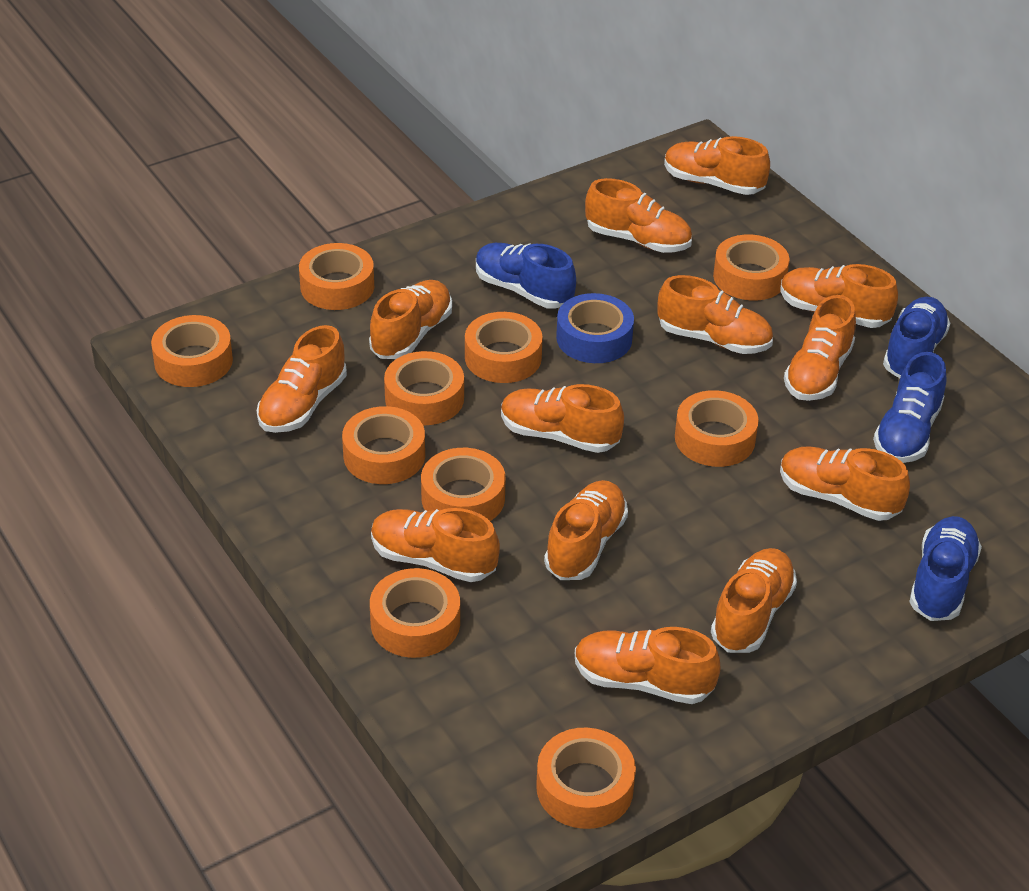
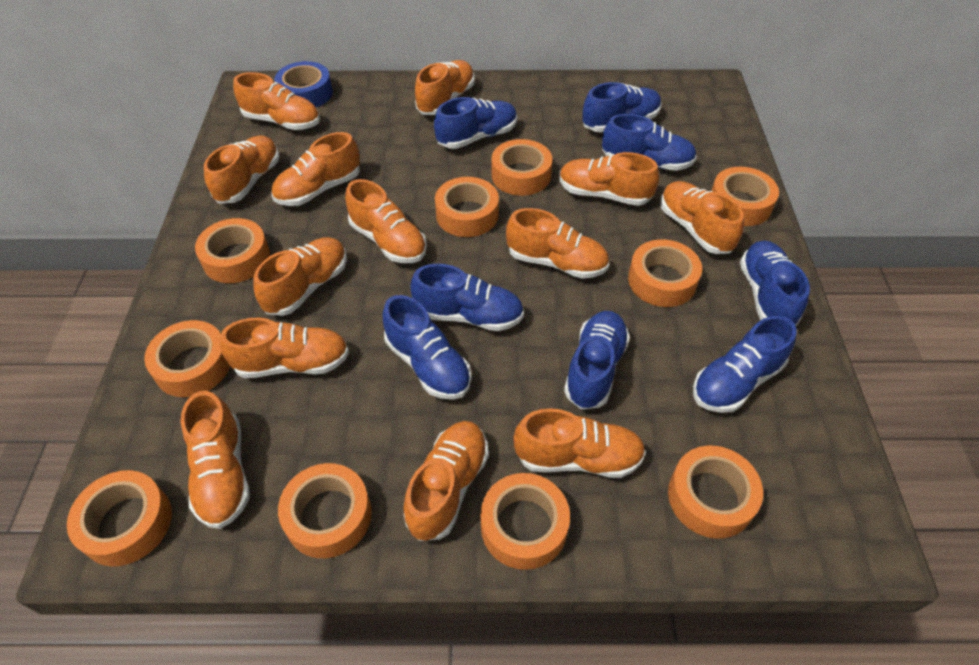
blue shoe: 4 -> 8

